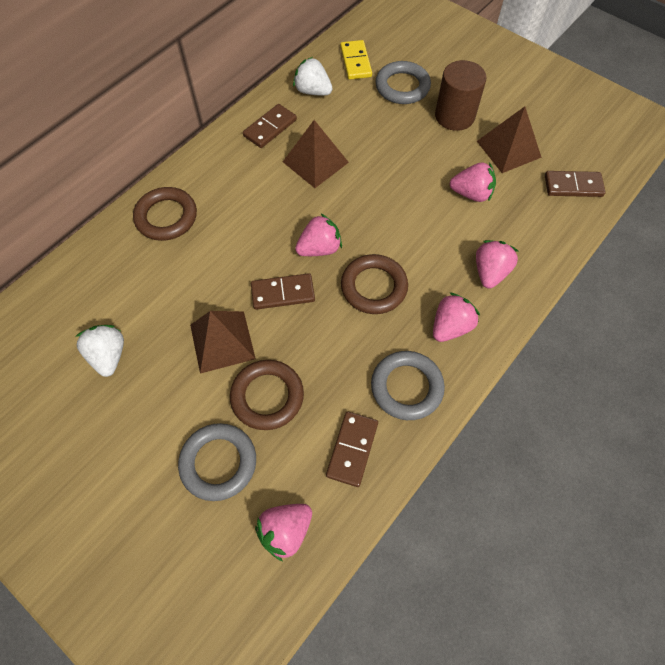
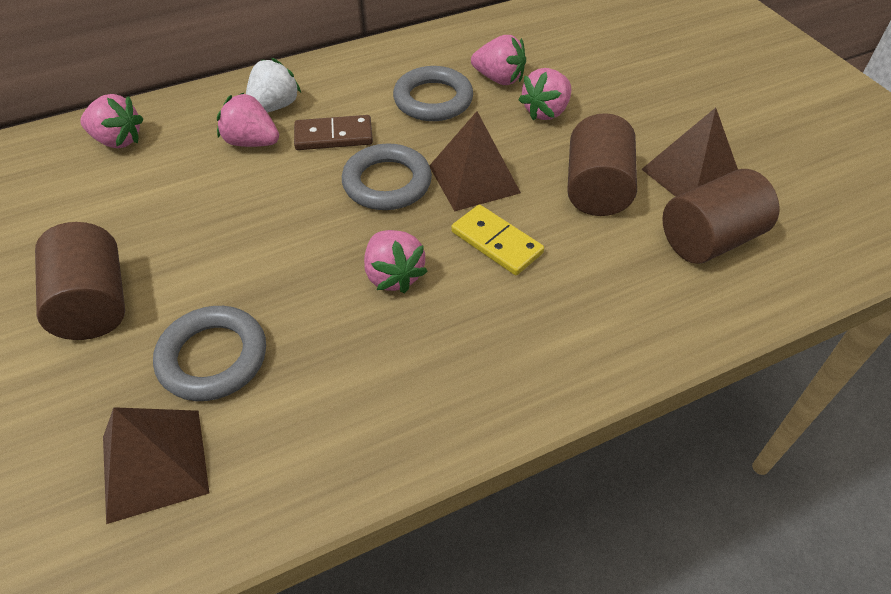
brown cylinder: 1 -> 3
brown domino: 4 -> 1
brown ring: 3 -> 0
white strawberry: 2 -> 1

